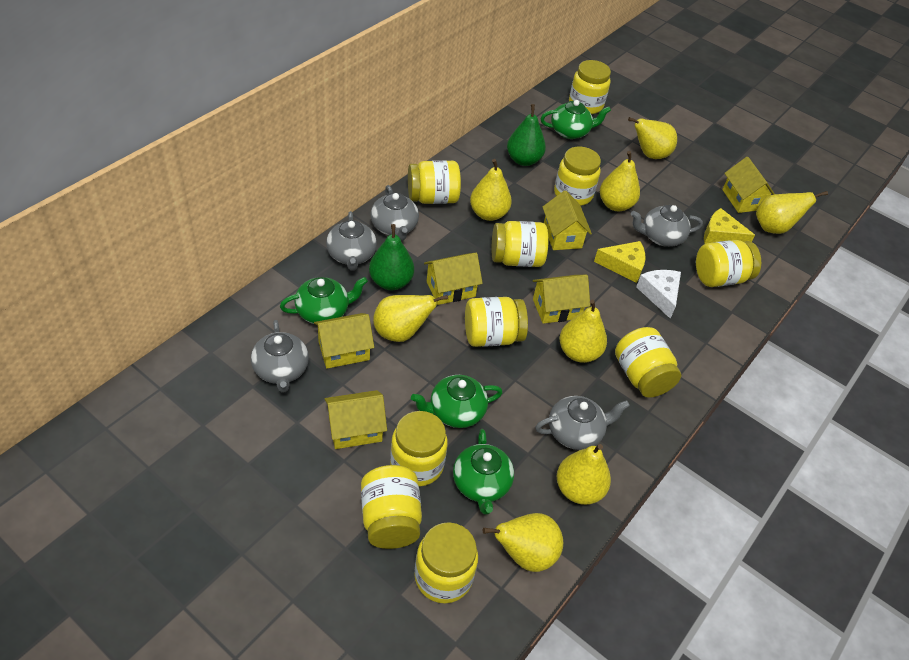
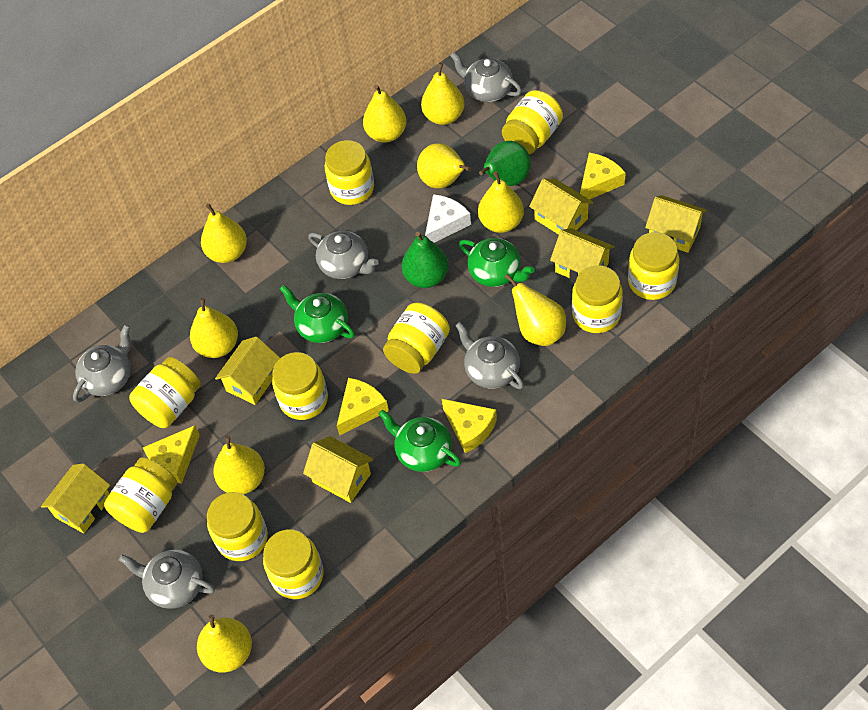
green teapot: 4 -> 3
yellow cheese: 2 -> 4
yellow pear: 8 -> 9

